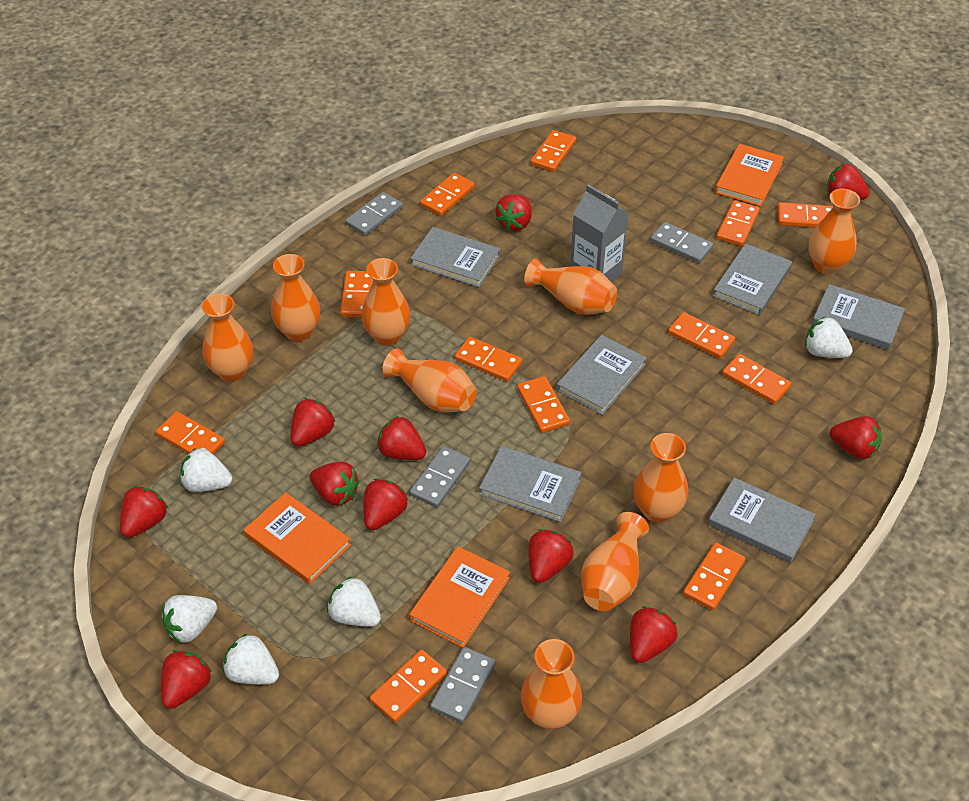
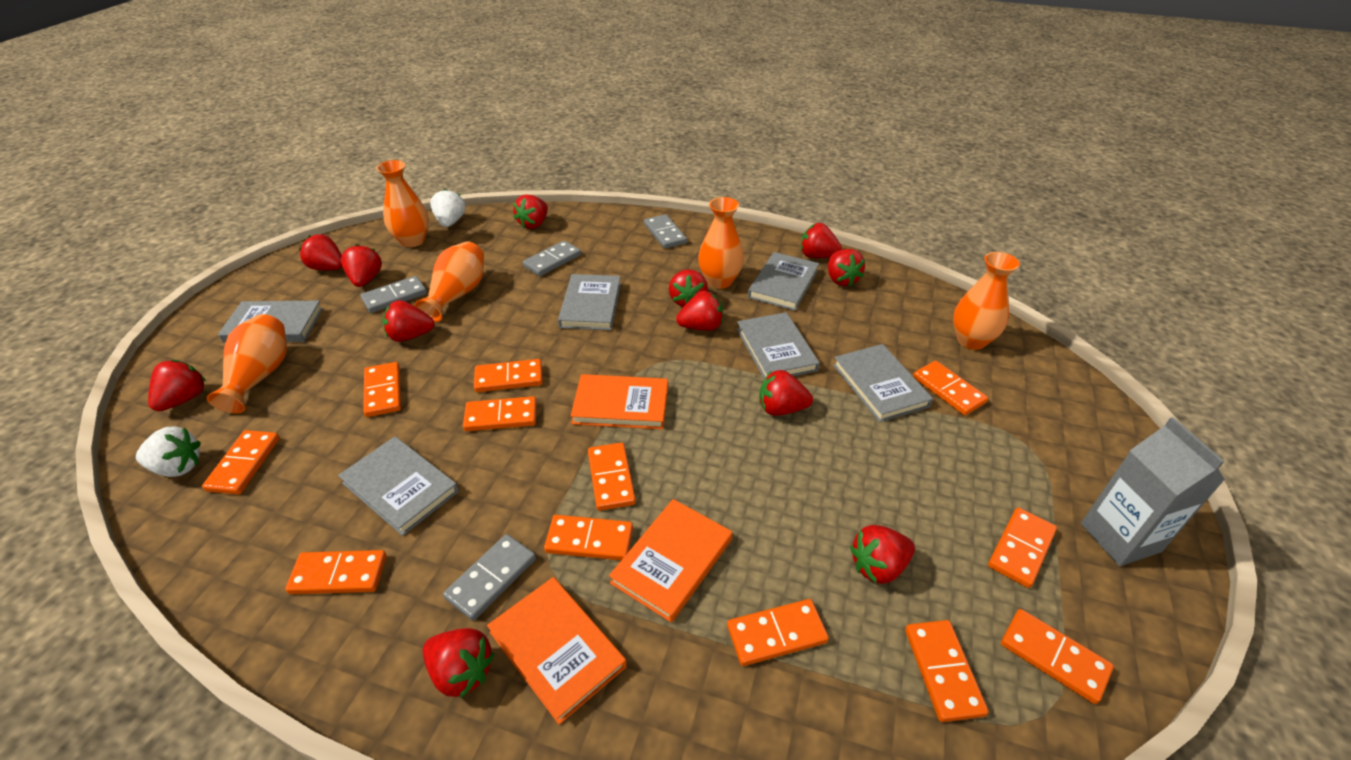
orange vase: 9 -> 5
red strawberry: 11 -> 12
white strawberry: 5 -> 2

